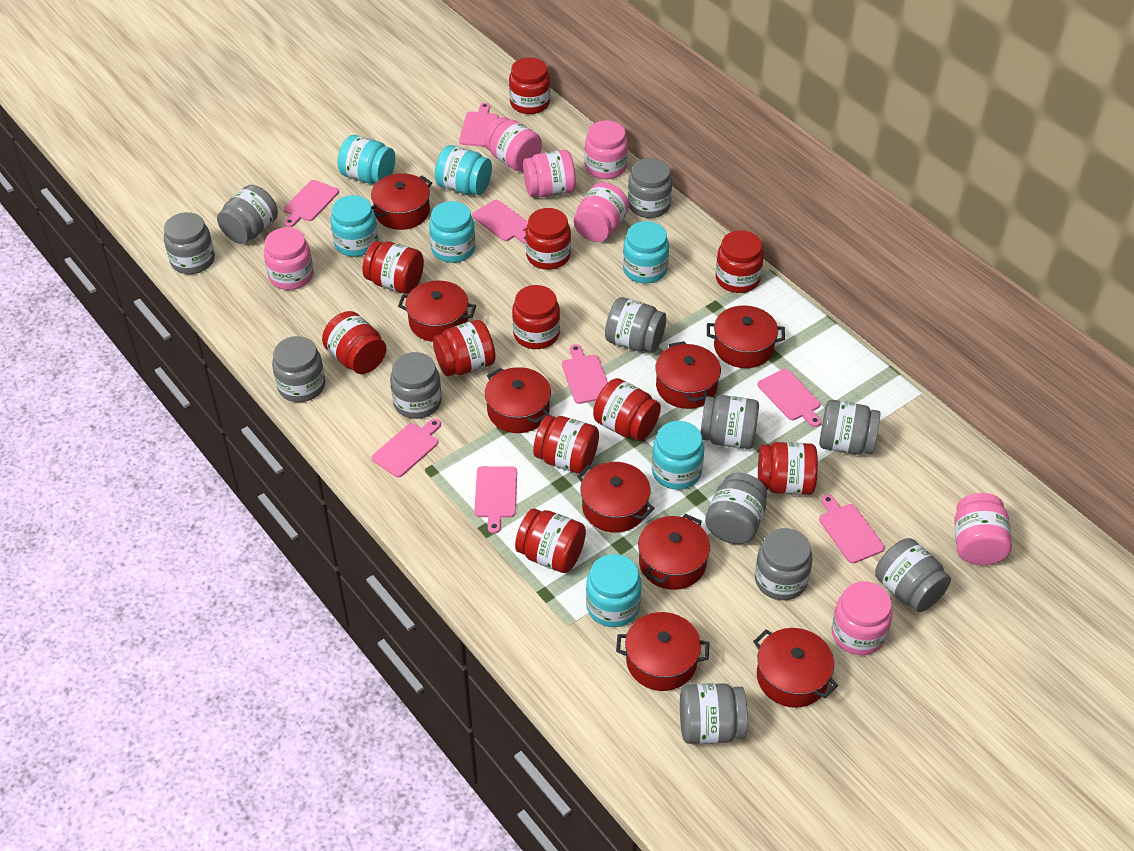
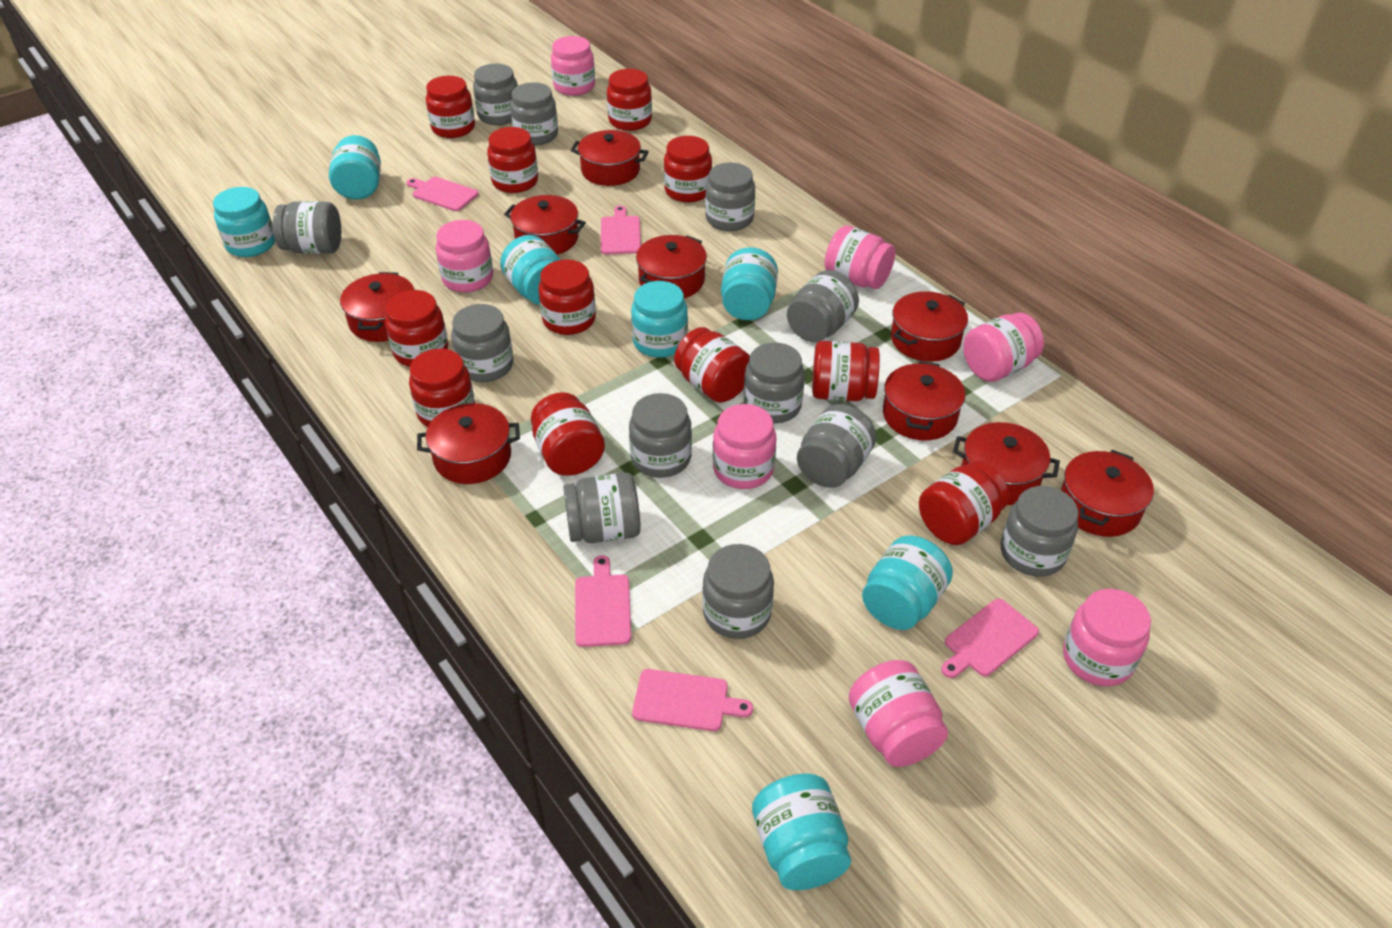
pink cutting board: 8 -> 5

